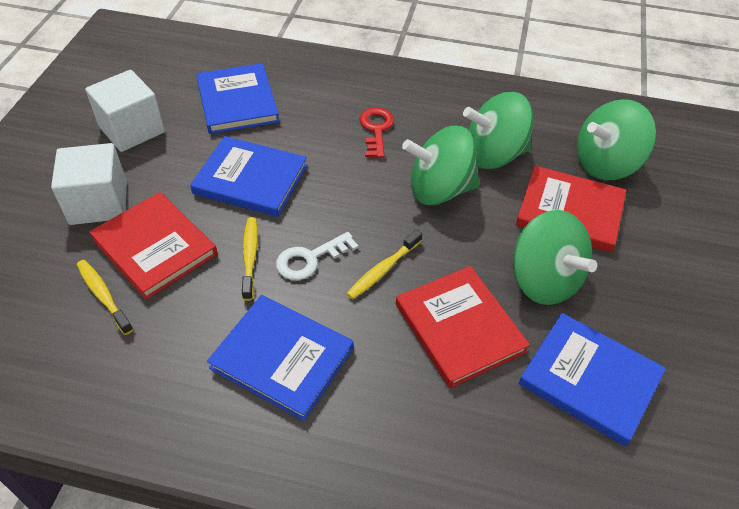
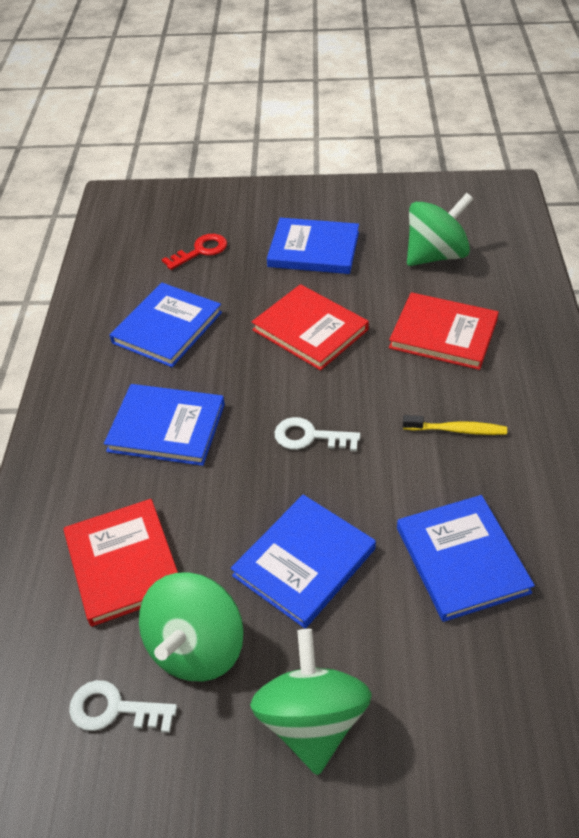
blue book: 4 -> 5
green spinning top: 4 -> 3
white cube: 2 -> 0
white key: 1 -> 2
yellow toothbrush: 3 -> 1

